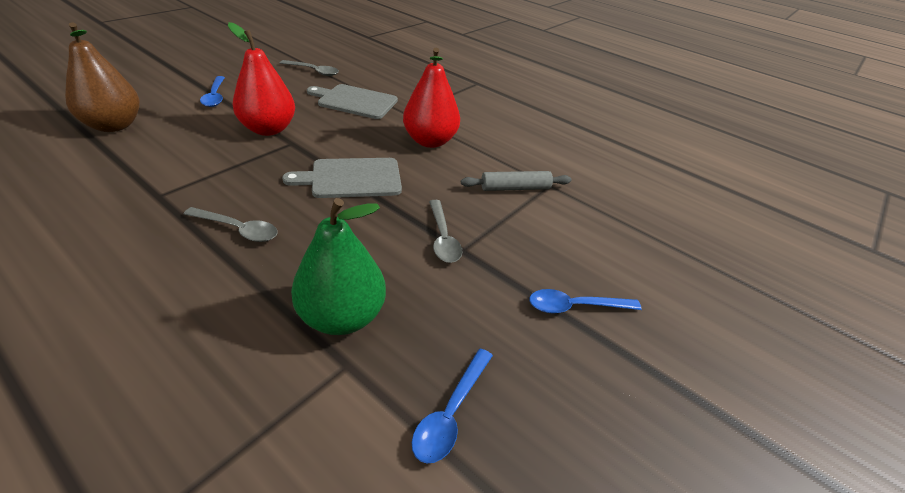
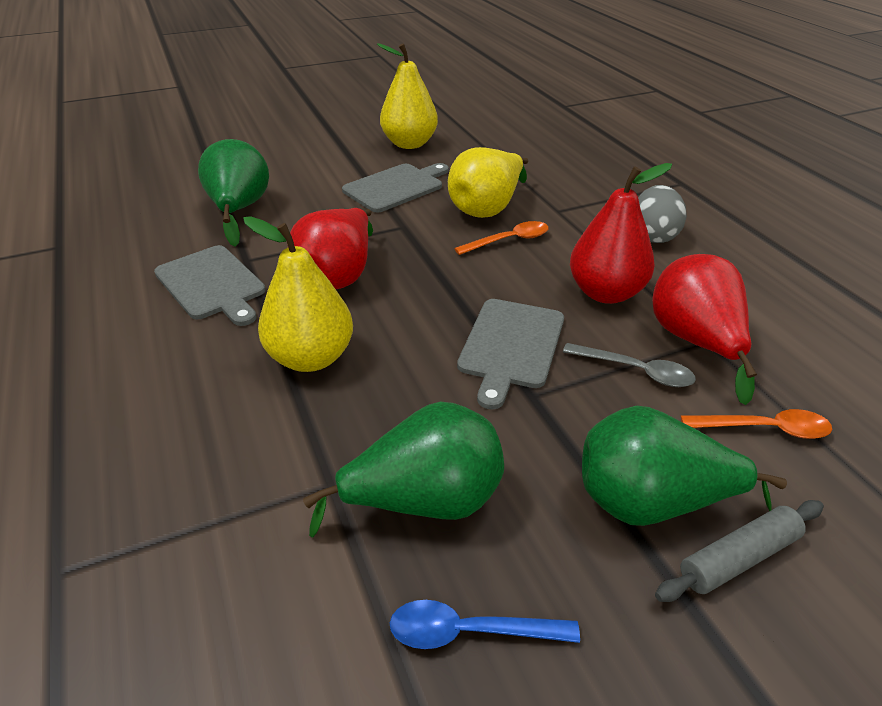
blue spoon: 3 -> 1
brown pear: 1 -> 0
green pear: 1 -> 3
grey cutting board: 2 -> 3
grey egg: 0 -> 1
grey spoon: 3 -> 1
orange spoon: 0 -> 2
red pear: 2 -> 3
yellow pear: 0 -> 3

